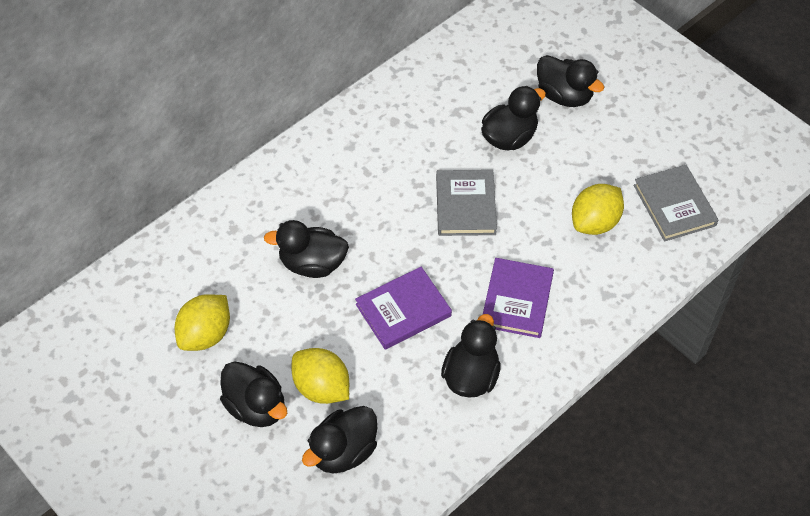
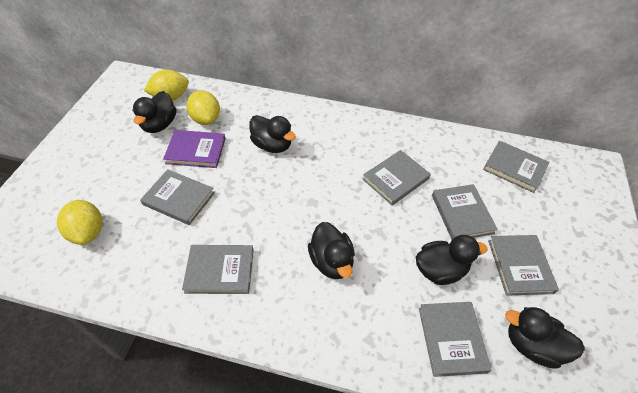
black duck: 6 -> 5
grey book: 2 -> 7
purple book: 2 -> 1

